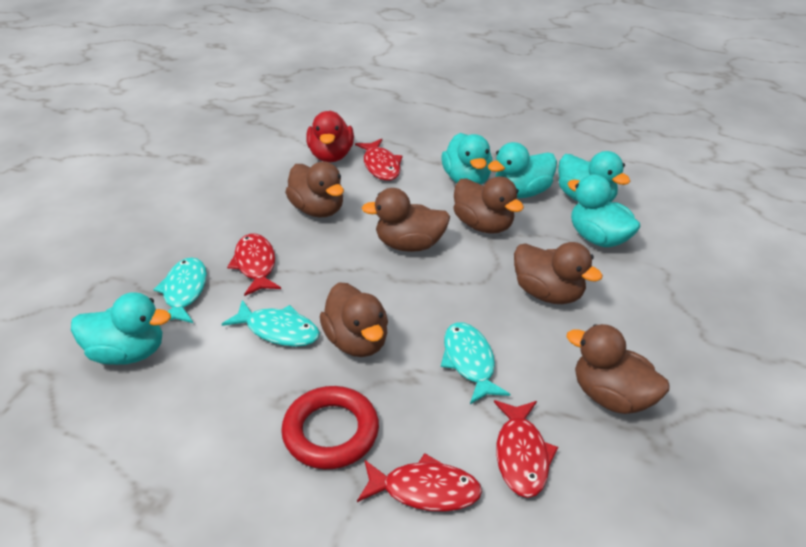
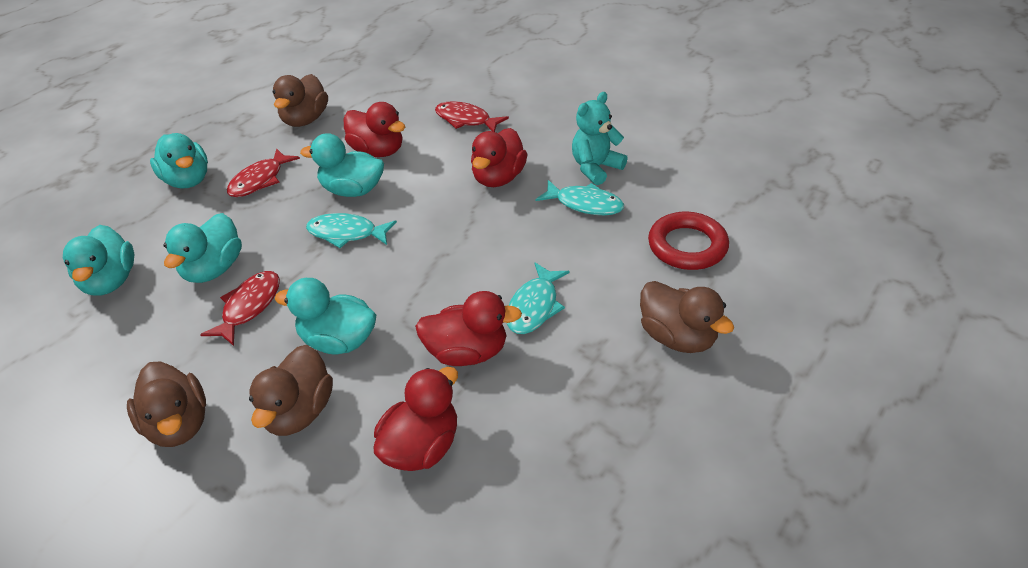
brown duck: 6 -> 4
red duck: 1 -> 4
red fish: 4 -> 3
turquoise teddy bear: 0 -> 1

